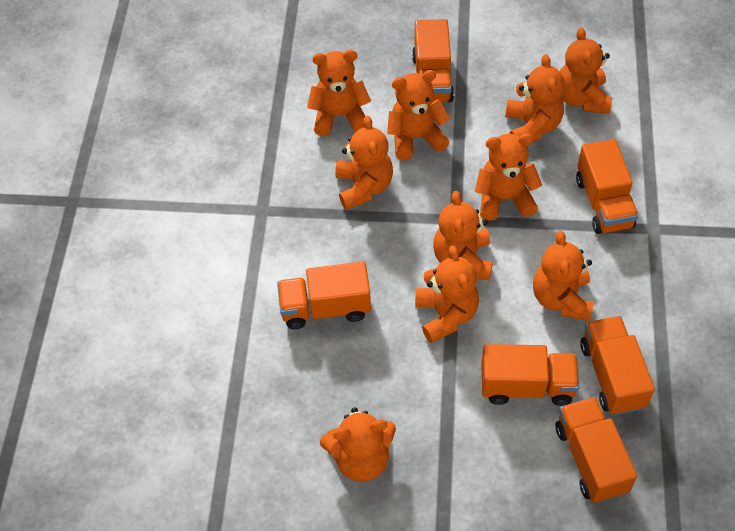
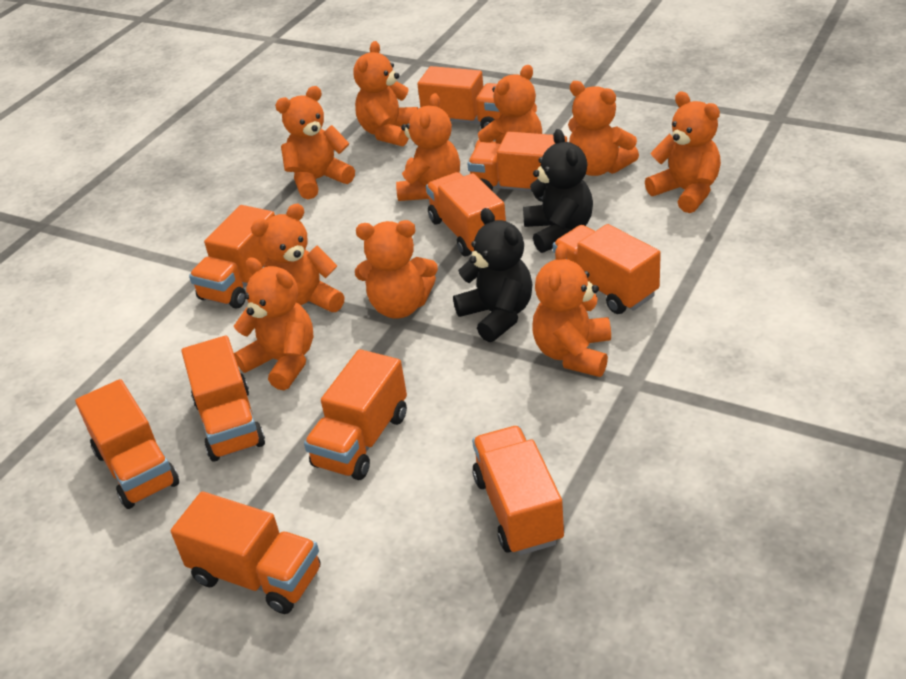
black teddy bear: 0 -> 2
orange truck: 6 -> 10

